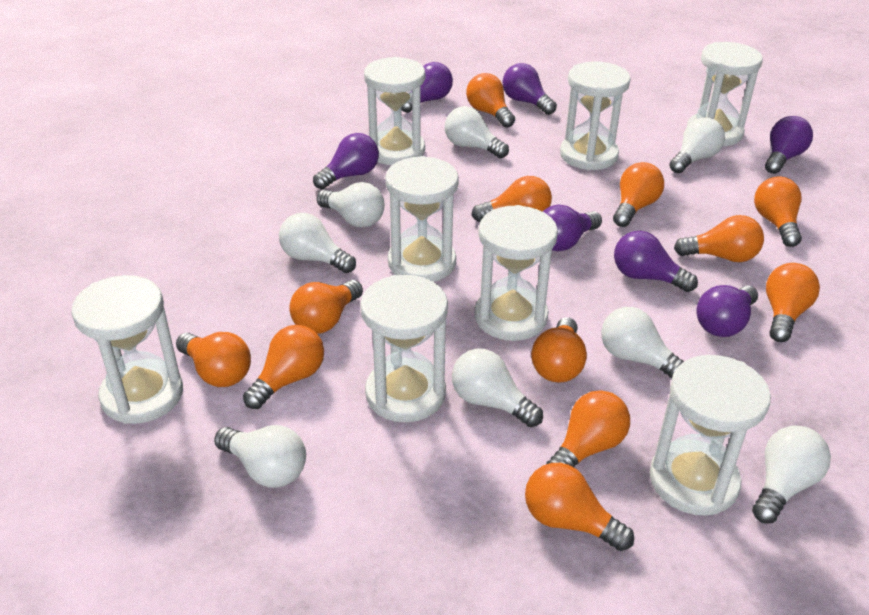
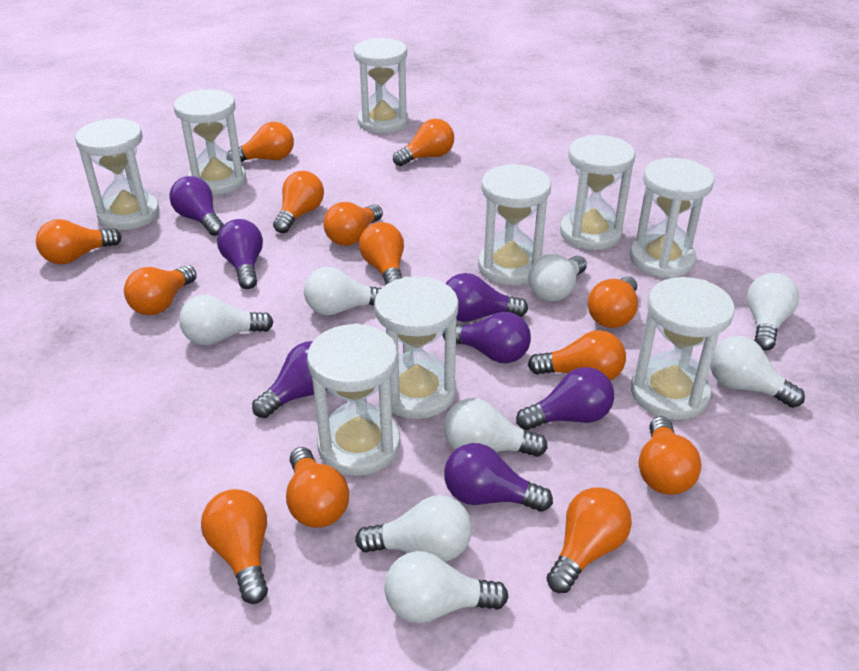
orange light bulb: 12 -> 13
white hourglass: 8 -> 9

